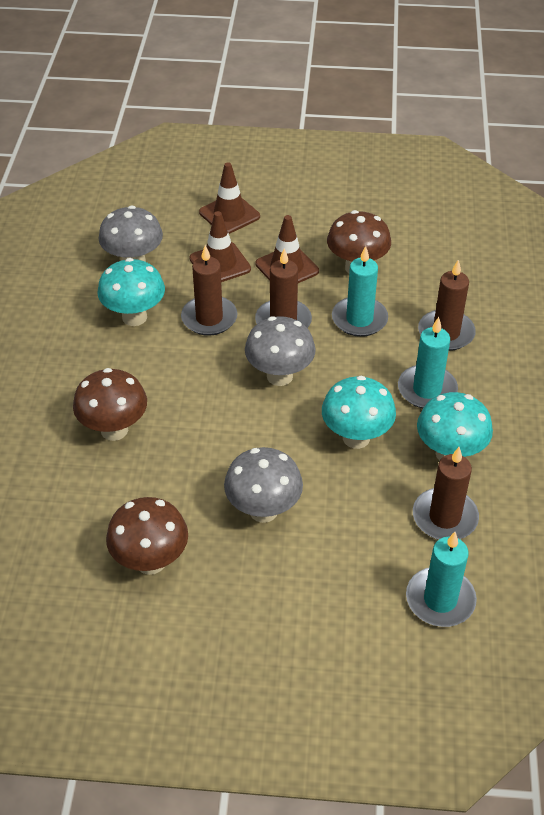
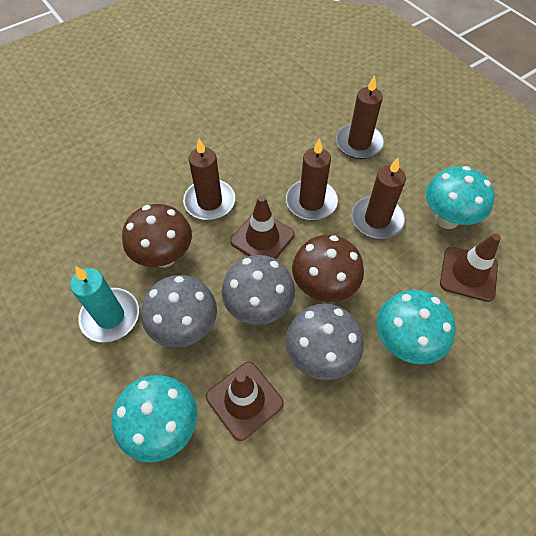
brown mushroom: 3 -> 2
turquoise candle: 3 -> 1

